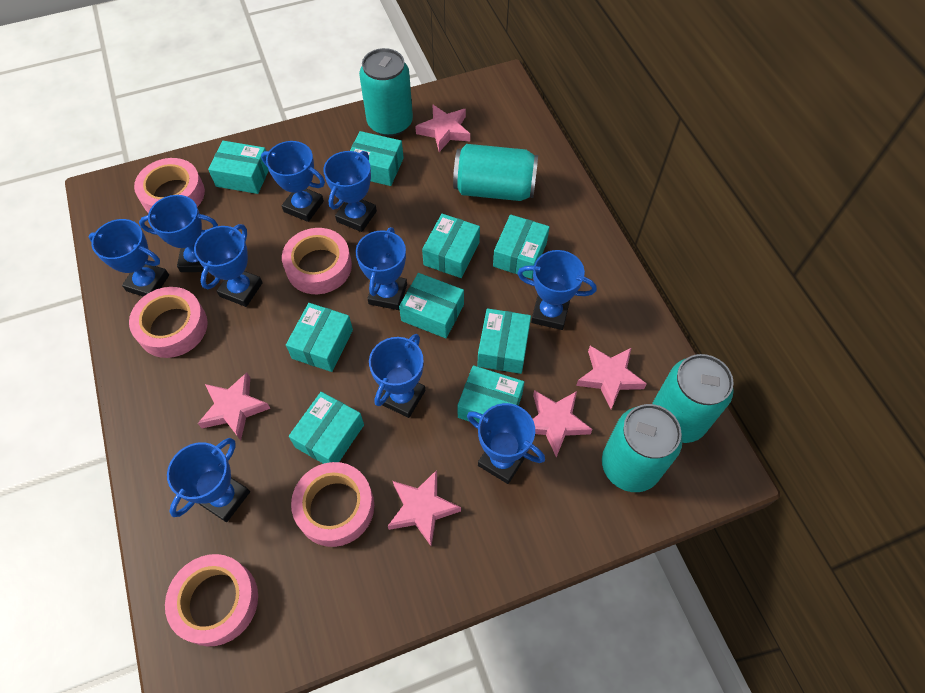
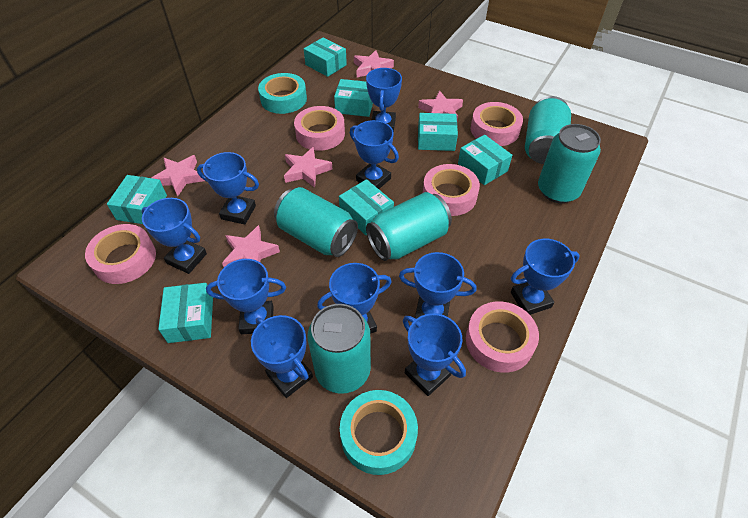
turquoise box: 9 -> 7
turquoise can: 4 -> 5
turquoise tape: 0 -> 2

